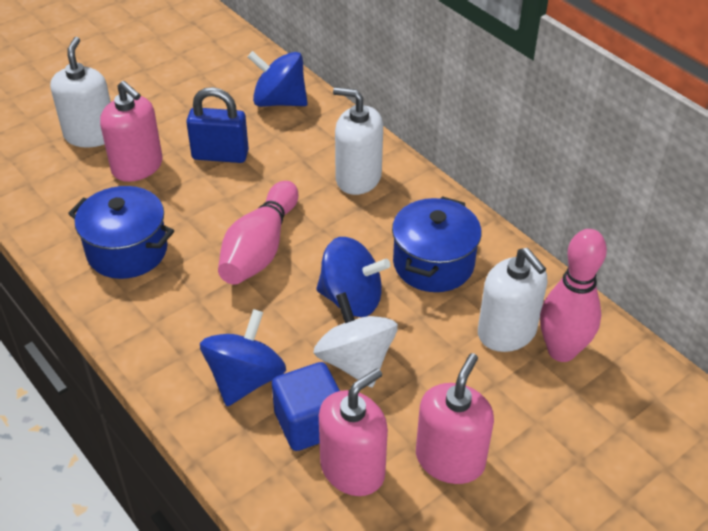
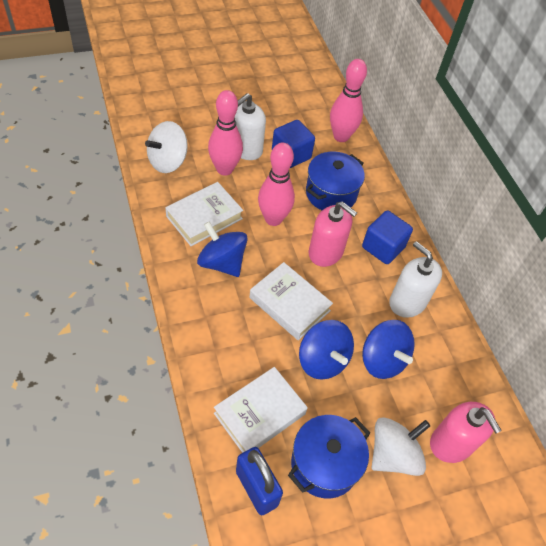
blue cube: 1 -> 2
pink bowling pin: 2 -> 3
pink soap dispenser: 3 -> 2
white book: 0 -> 3
white soap dispenser: 3 -> 2
white spinning top: 1 -> 2

